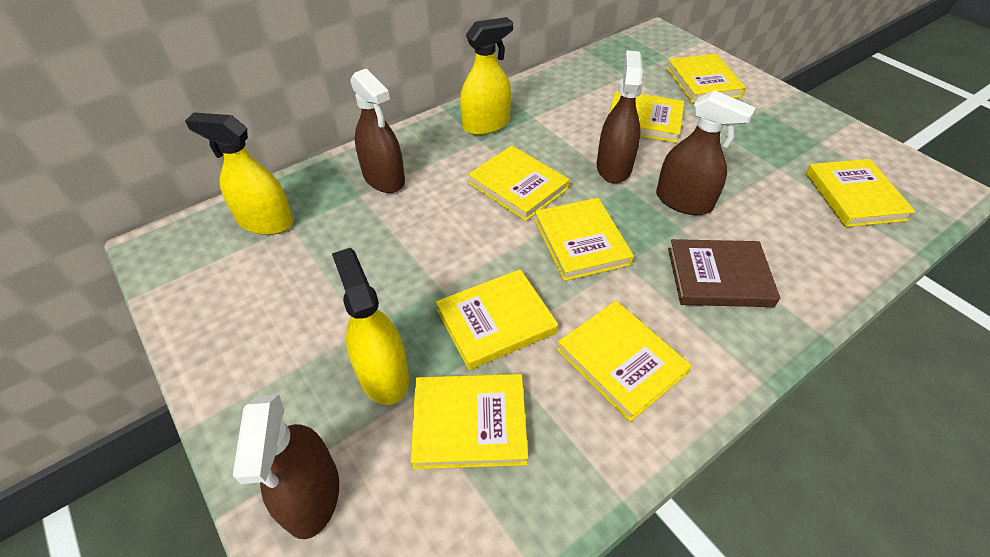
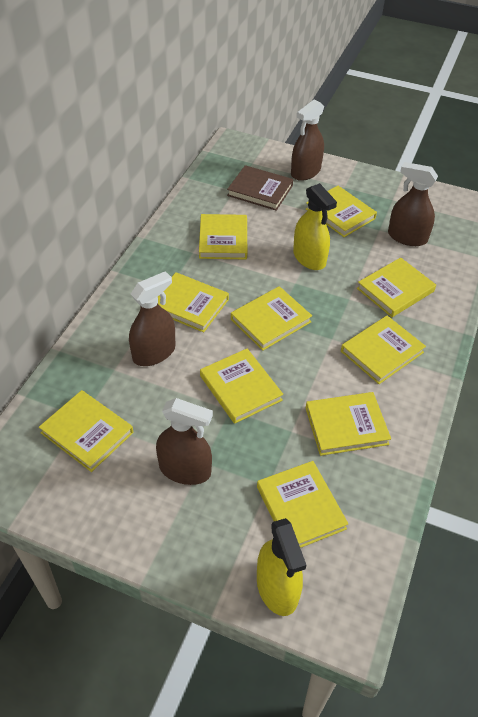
yellow book: 8 -> 10
yellow spray bottle: 3 -> 2

